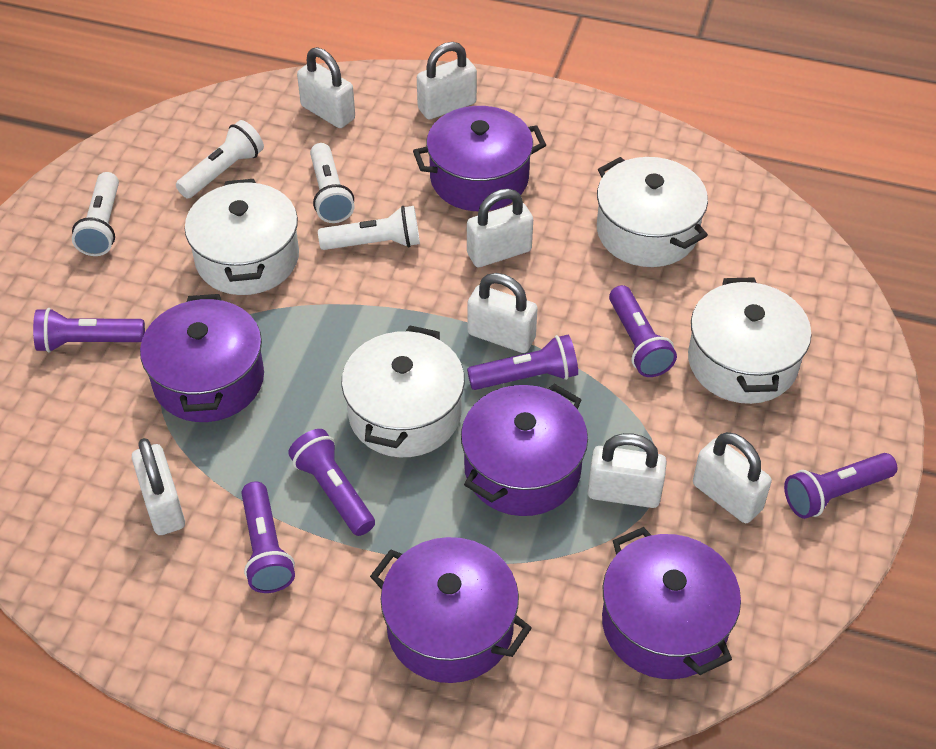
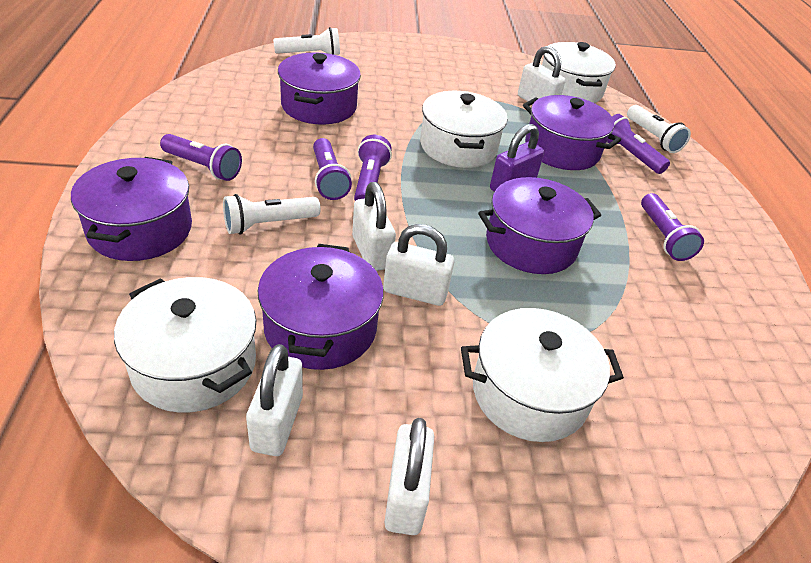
purple flashlight: 6 -> 5
purple padlock: 0 -> 1
white flashlight: 4 -> 3
white padlock: 7 -> 5

